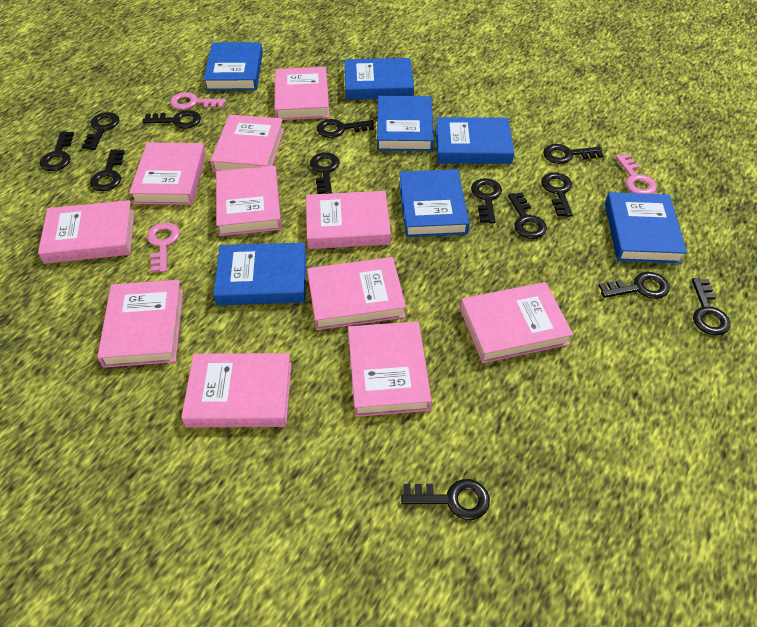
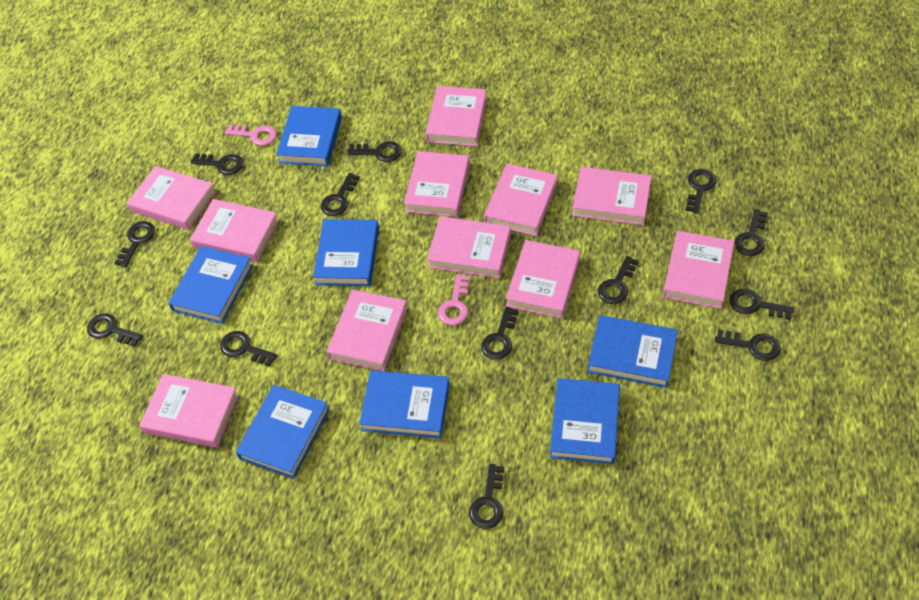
pink key: 3 -> 2

